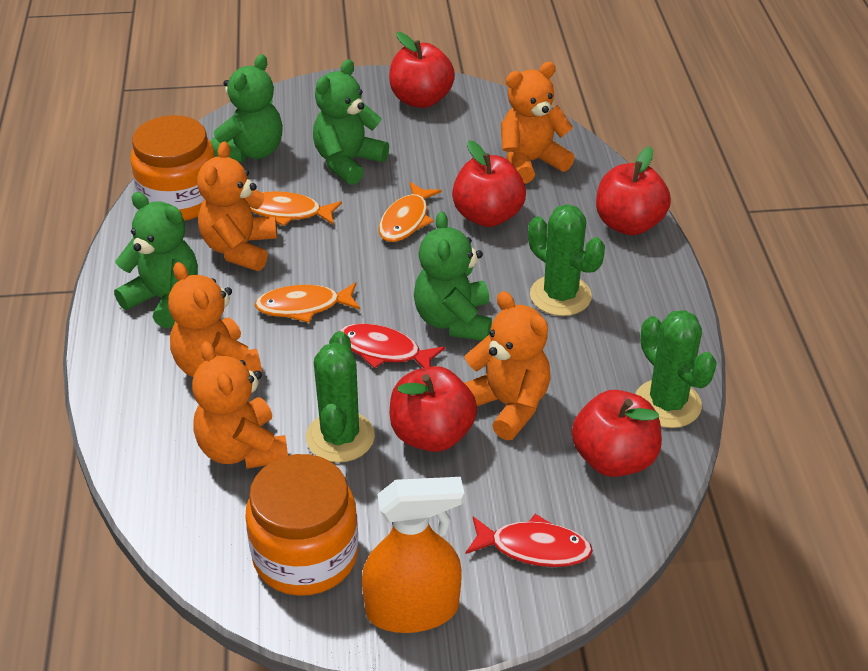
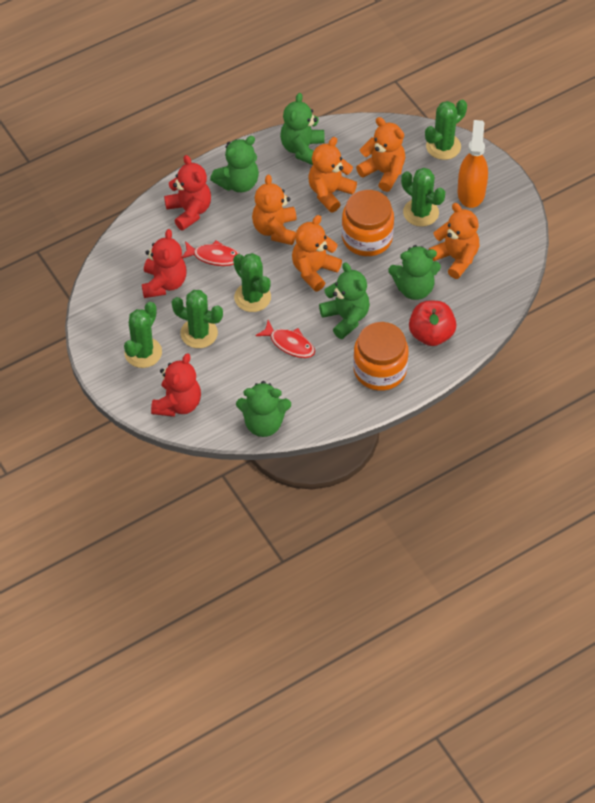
green cactus: 3 -> 5
green teddy bear: 4 -> 5
orange fish: 3 -> 0
red apple: 5 -> 1
red teddy bear: 0 -> 3

